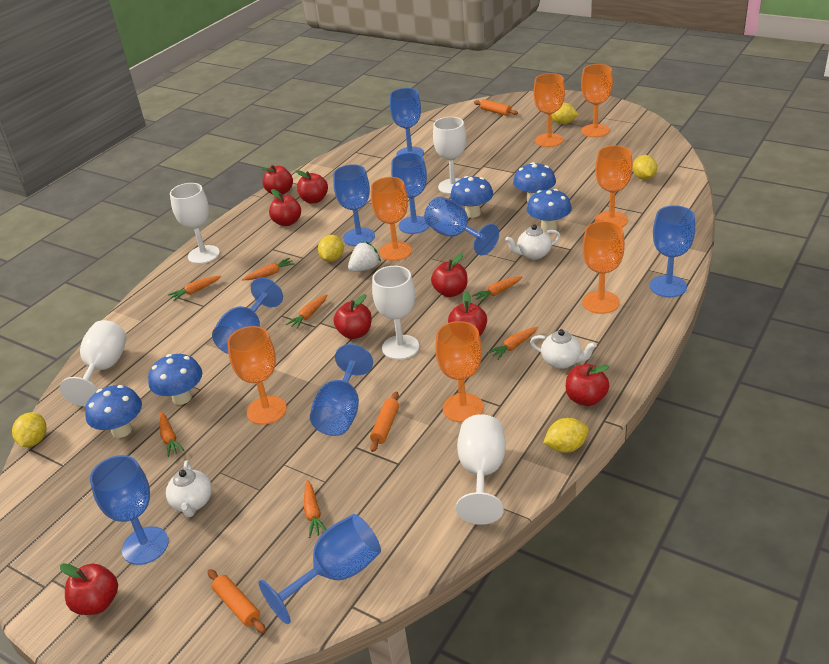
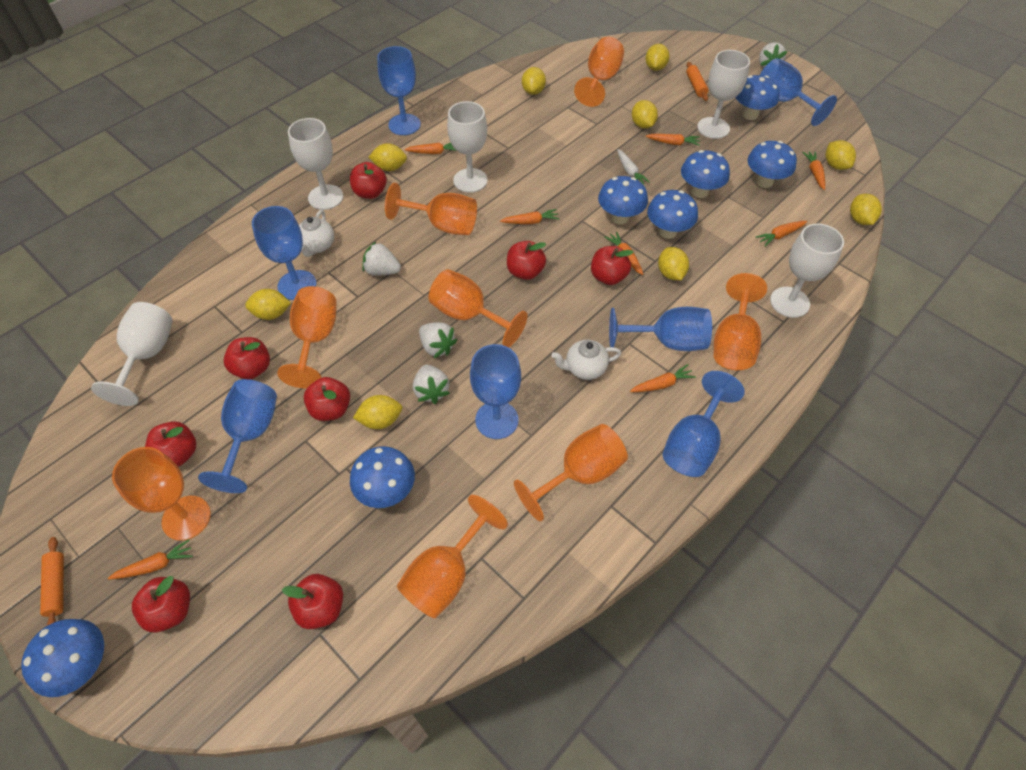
blue goblet: 9 -> 7
blue mushroom: 5 -> 7
orange carrot: 7 -> 8
orange goblet: 7 -> 8
orange rolling pin: 3 -> 2
white carrot: 0 -> 1
white strawberry: 1 -> 4
white teapot: 3 -> 2
yellow lemon: 5 -> 9

